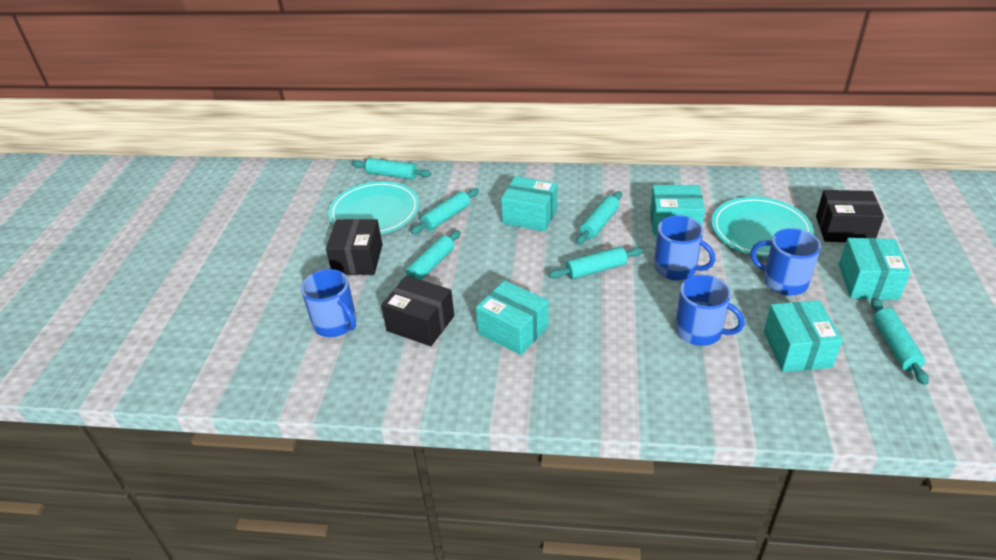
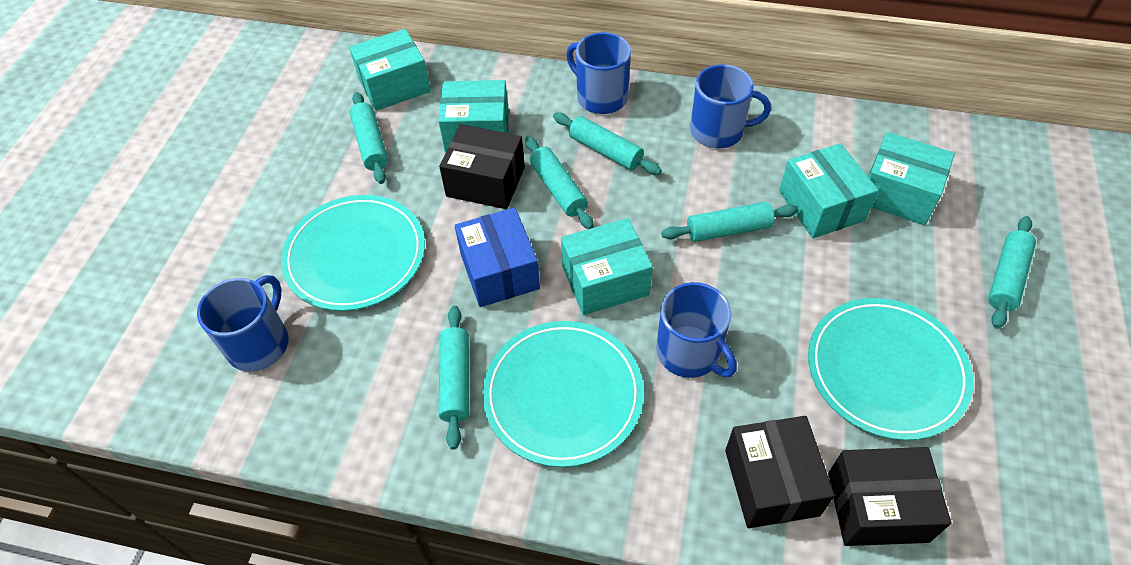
blue box: 0 -> 1
turquoise plate: 2 -> 3

